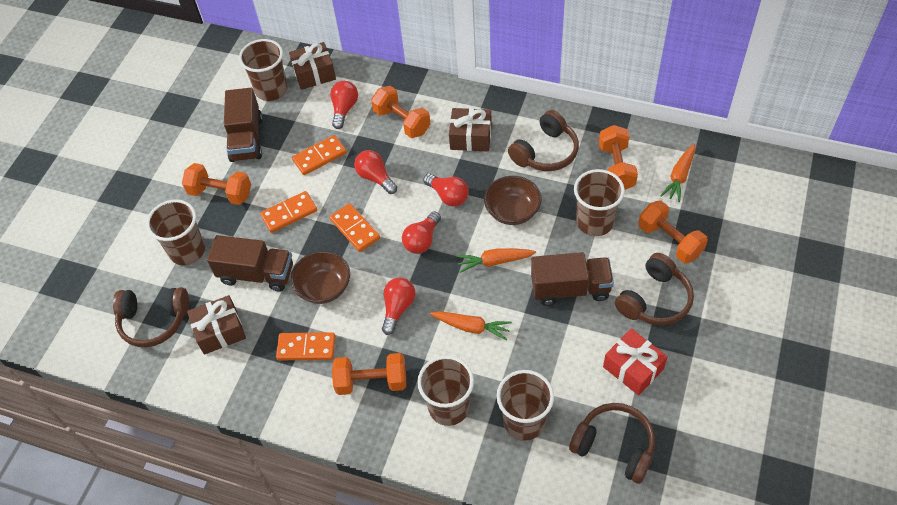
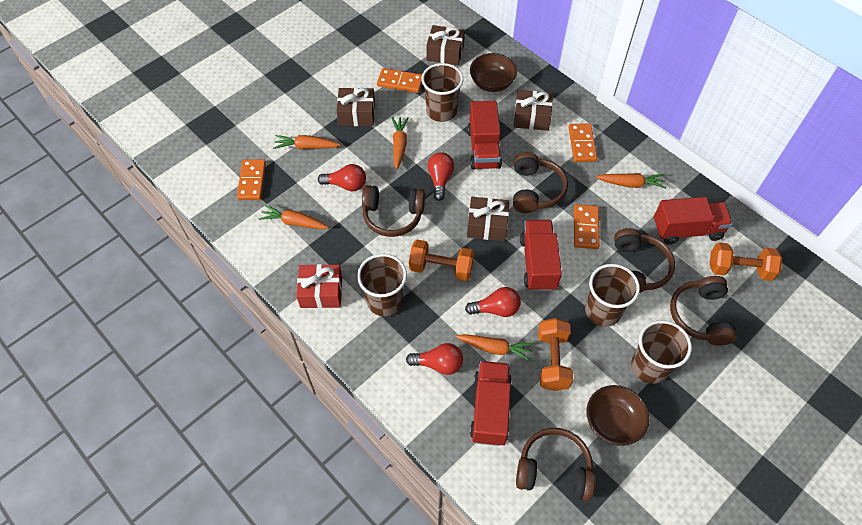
brown cup: 5 -> 4
brown gift: 3 -> 4
brown headphones: 4 -> 5
brown truck: 3 -> 0
orange carrot: 3 -> 5
orange dumbbell: 5 -> 3
red light bulb: 5 -> 4
red truck: 0 -> 4

